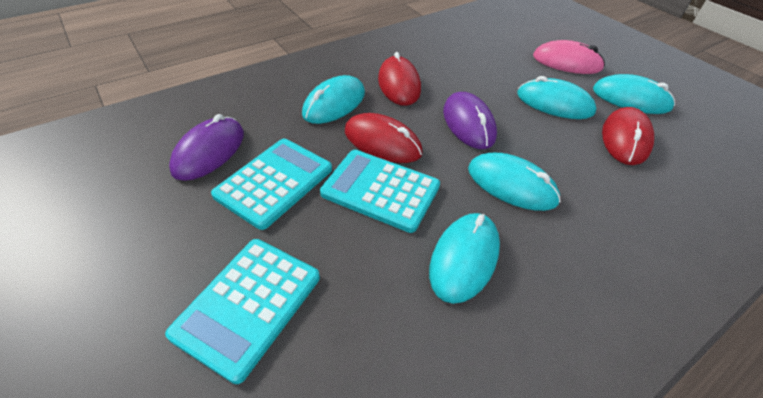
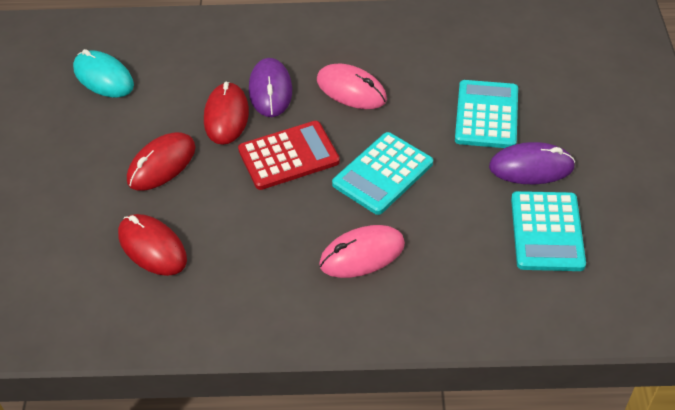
pink mouse: 1 -> 2
red calculator: 0 -> 1
turquoise mouse: 5 -> 1

